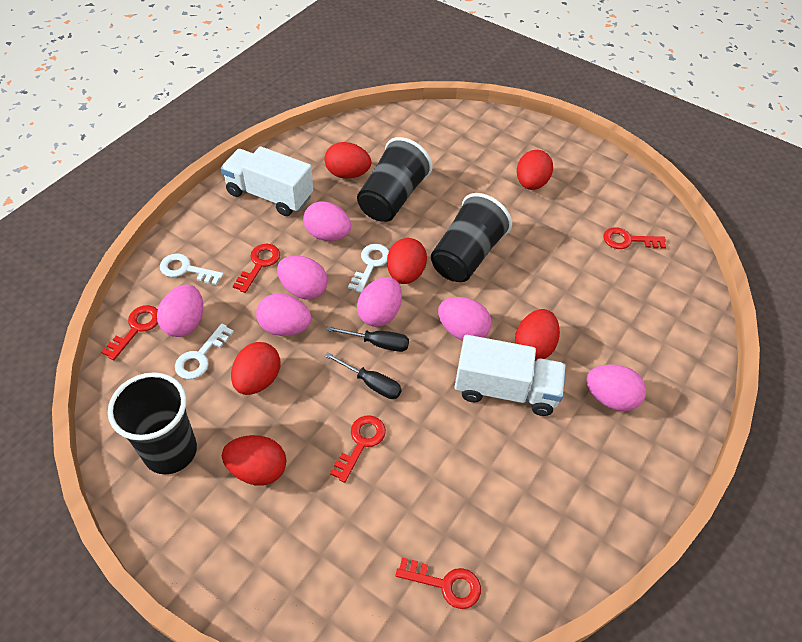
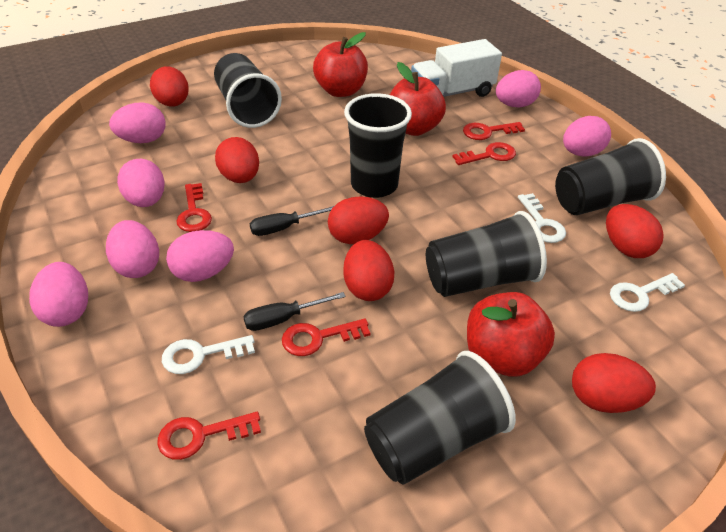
black cup: 3 -> 5
red apple: 0 -> 3
white truck: 2 -> 1

